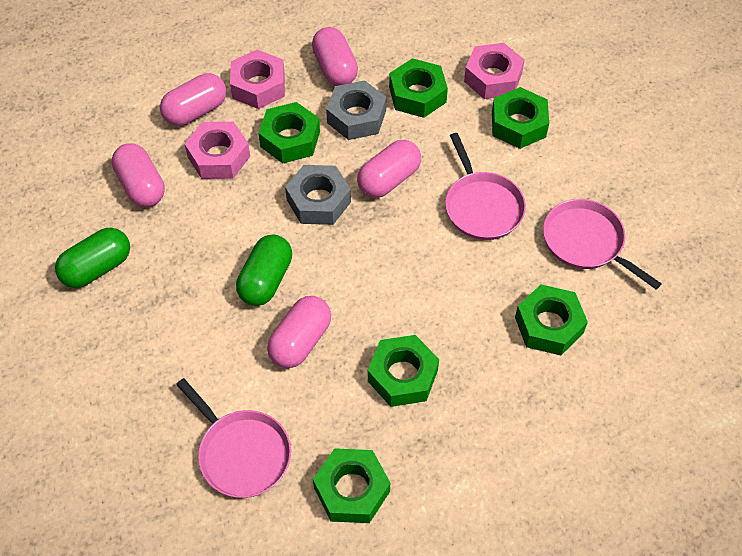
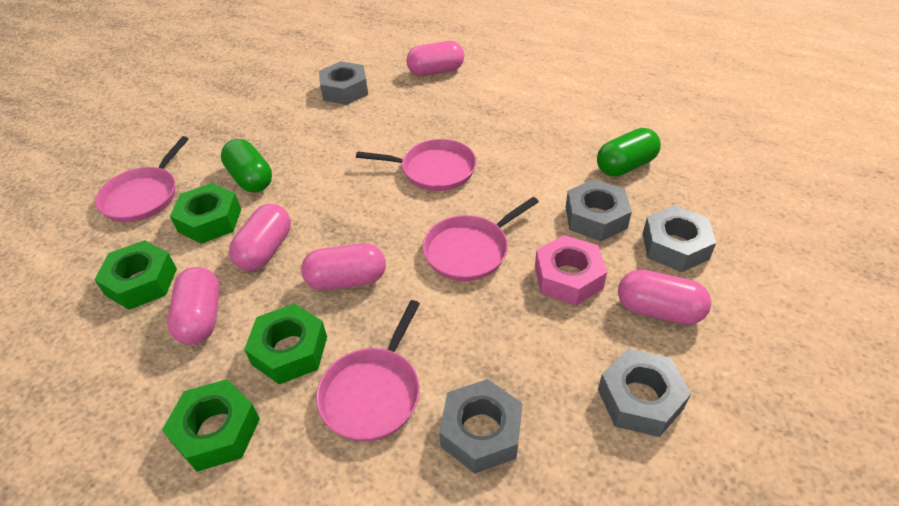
green nut: 6 -> 4
grey nut: 2 -> 5
pink nut: 3 -> 1
pink pan: 3 -> 4

